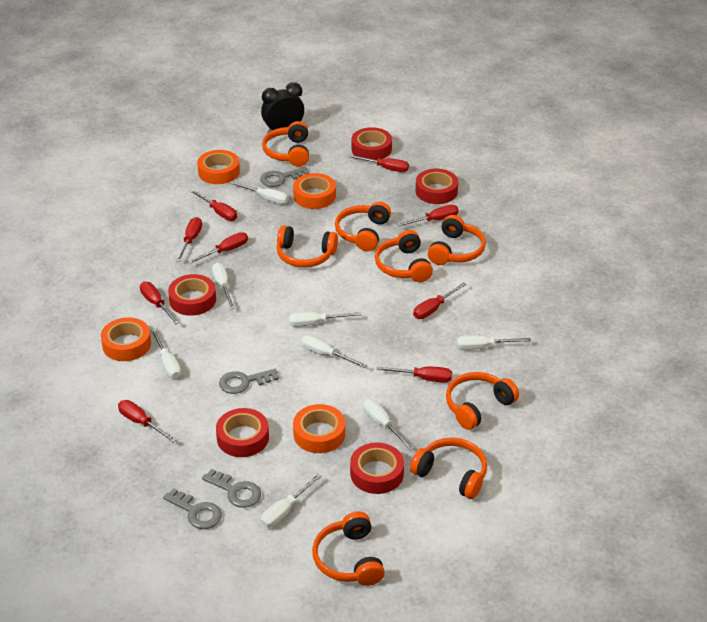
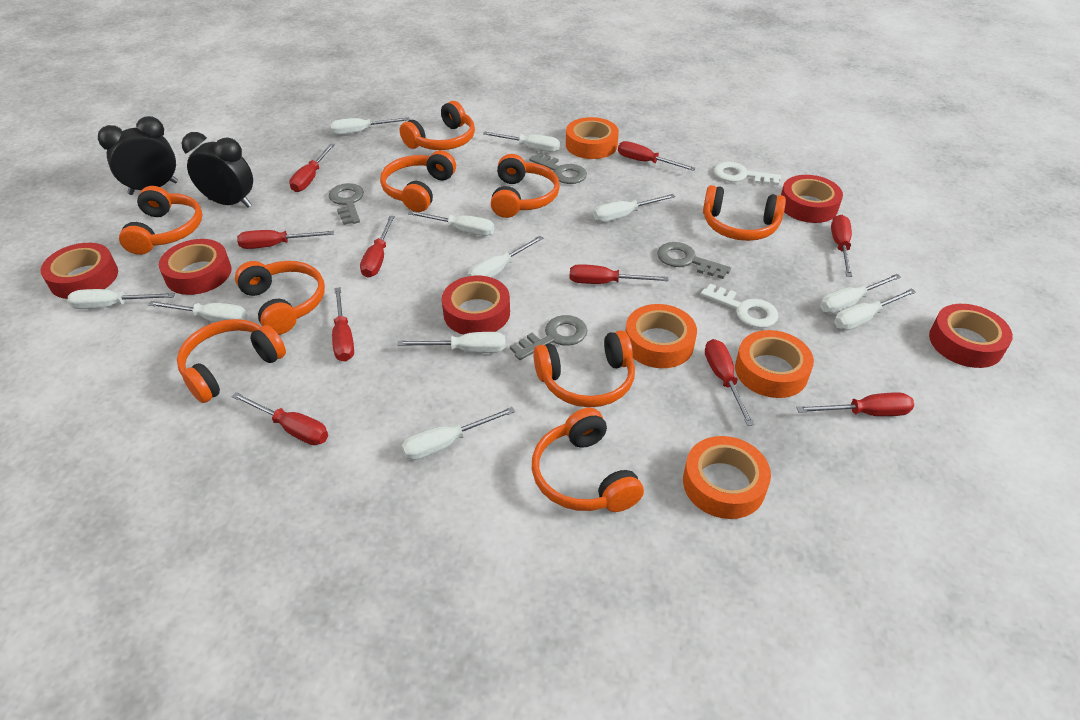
black clock: 1 -> 2
orange headphones: 8 -> 9
red screwdriver: 9 -> 10
white key: 0 -> 2
white screwdriver: 8 -> 11

